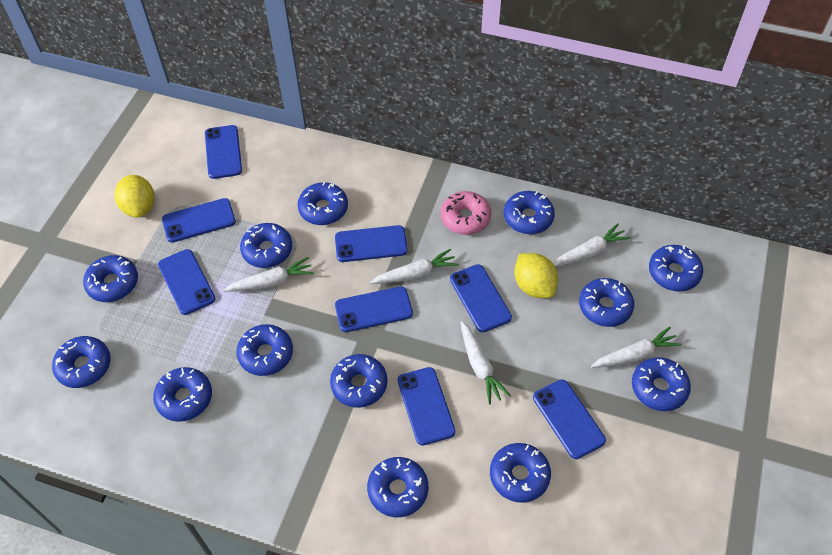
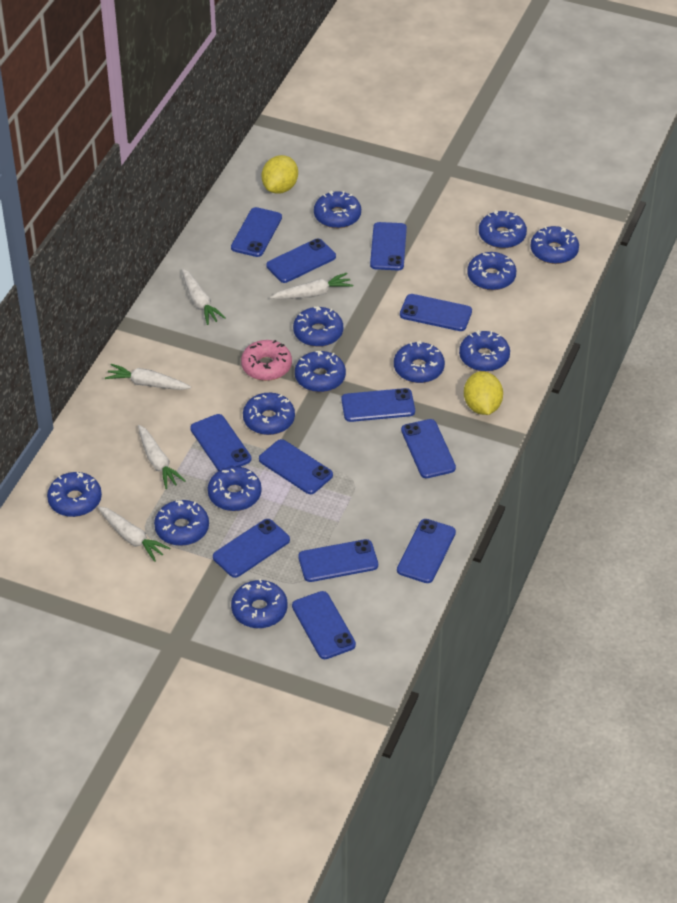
blue phone: 8 -> 12

